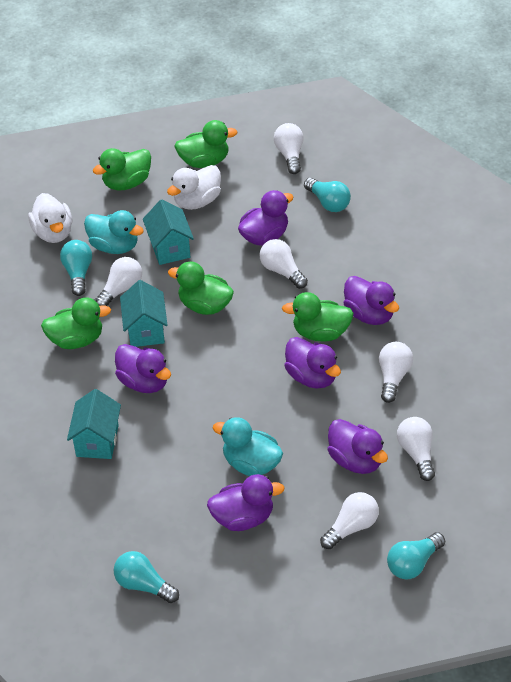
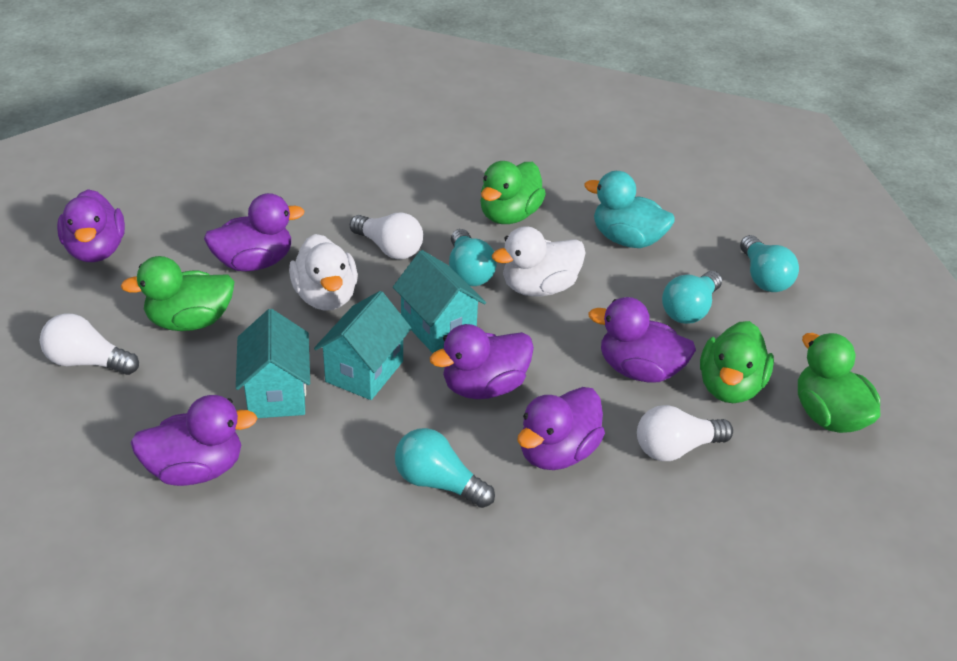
green duck: 5 -> 4
turquoise duck: 2 -> 1
white light bulb: 6 -> 3

